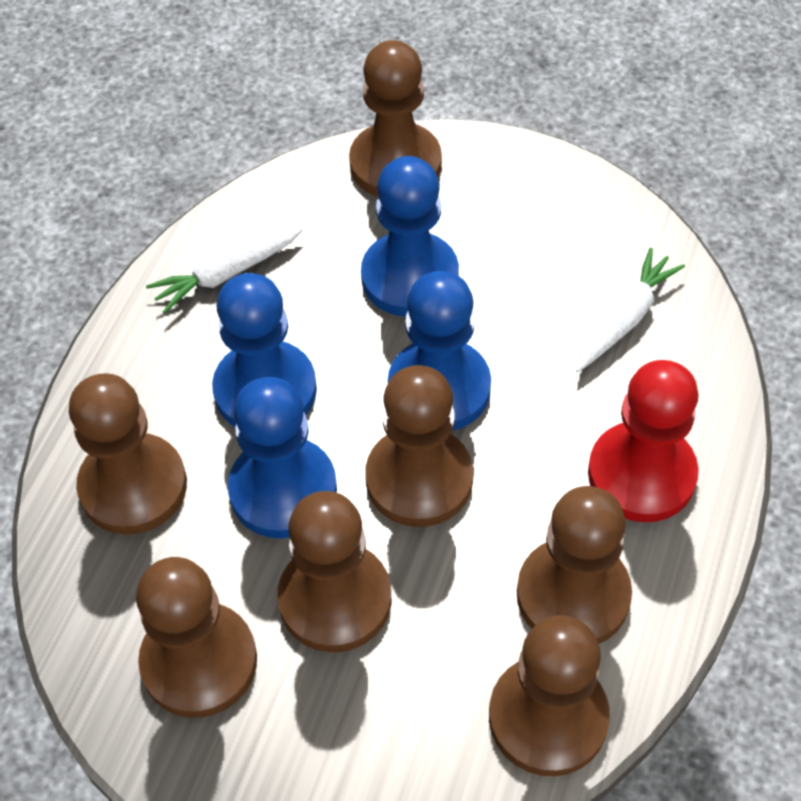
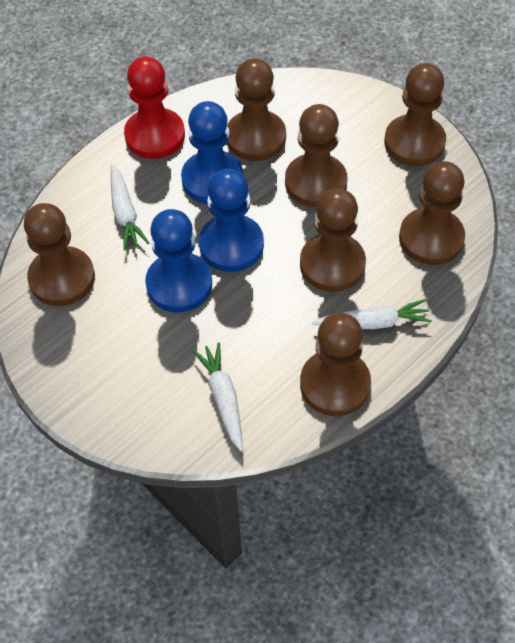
blue pawn: 4 -> 3
white carrot: 2 -> 3

